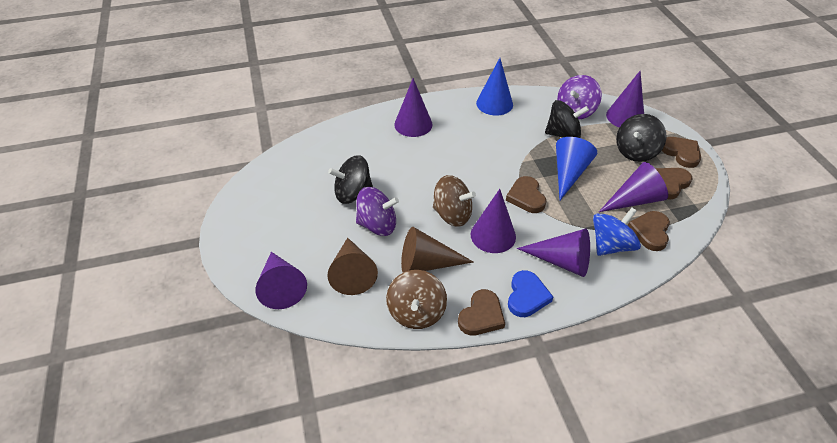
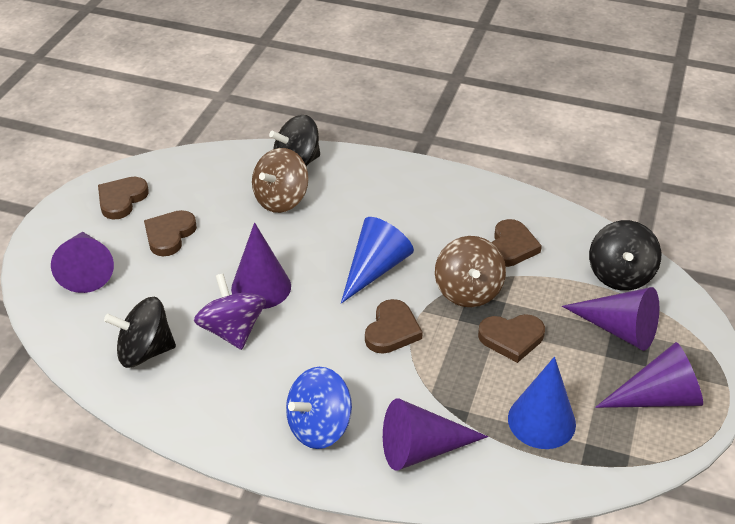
blue heart: 1 -> 0
brown cone: 2 -> 0
purple cone: 6 -> 5
purple spinning top: 2 -> 1

